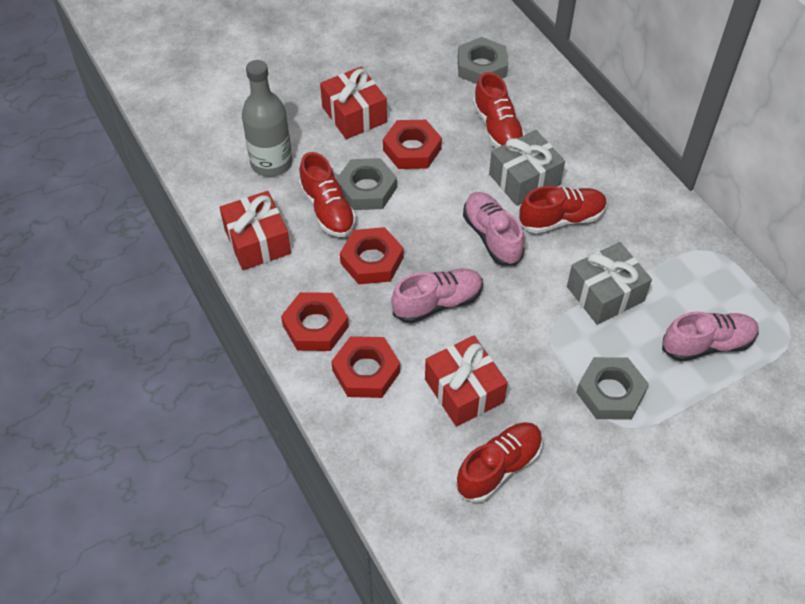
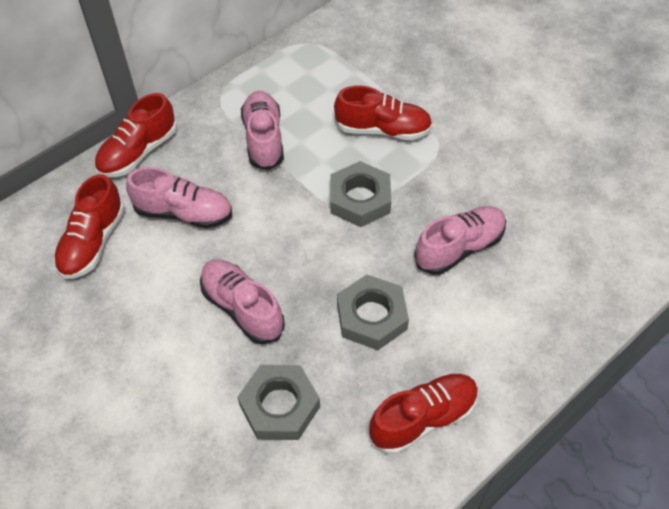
grey bottle: 1 -> 0
grey gift: 2 -> 0
pink shoe: 3 -> 4
red gift: 3 -> 0
red nut: 4 -> 0

